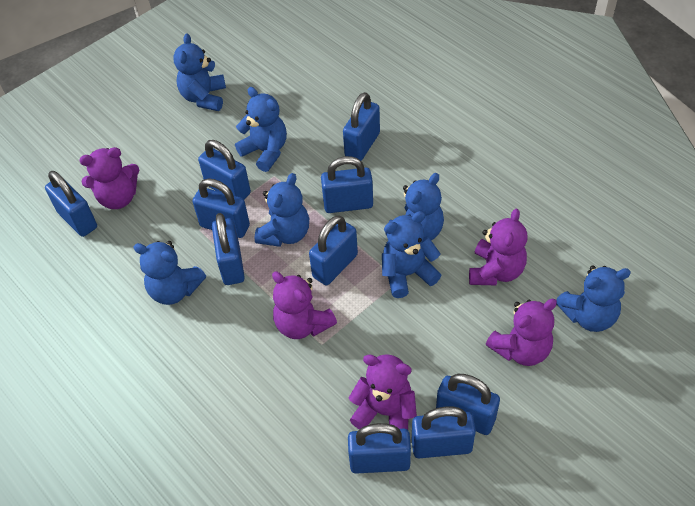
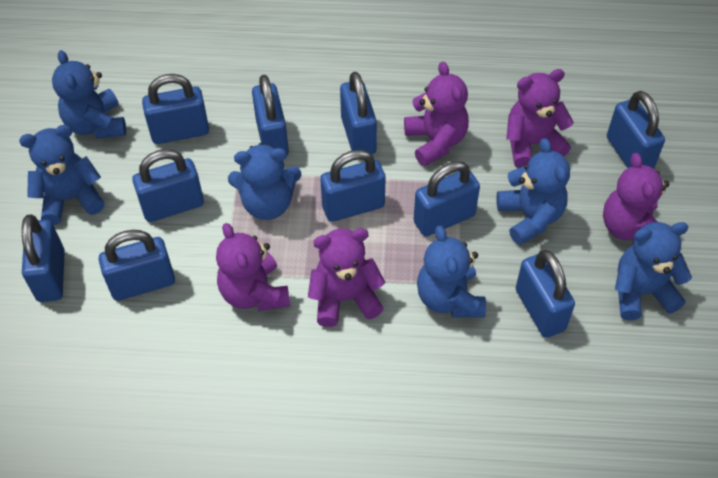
blue teddy bear: 7 -> 6

